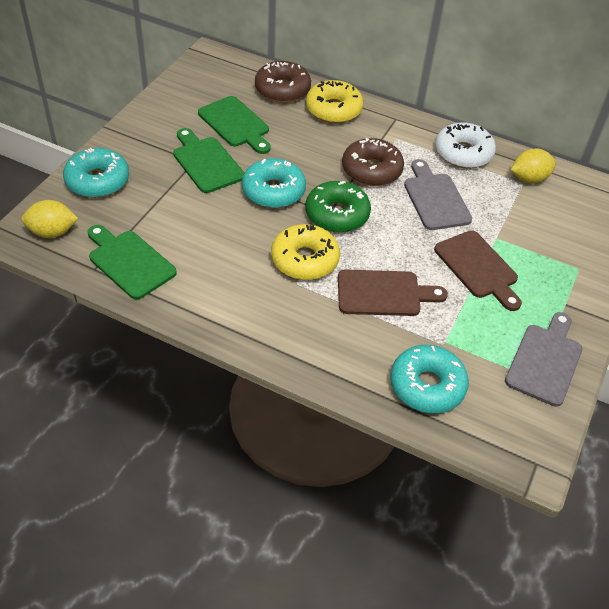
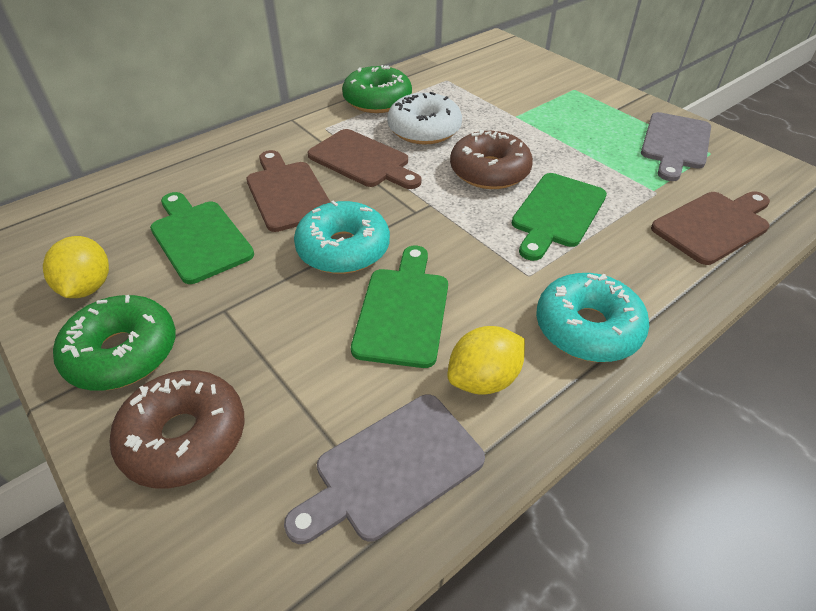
brown cutting board: 2 -> 3
green donut: 1 -> 2
turquoise donut: 3 -> 2
yellow donut: 2 -> 0

